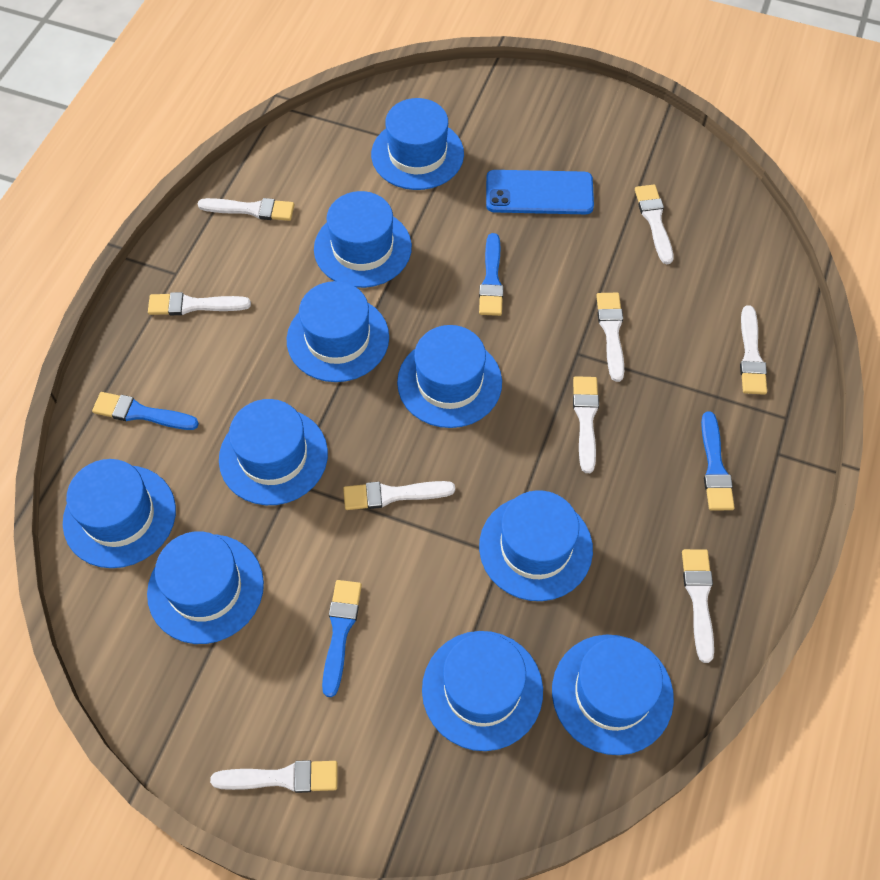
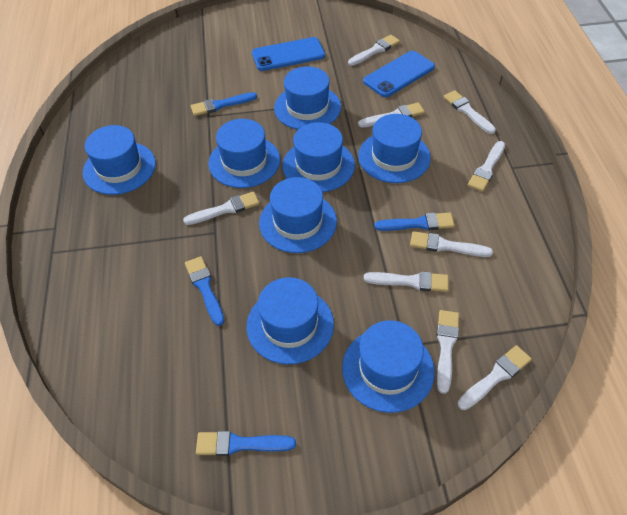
blue hat: 10 -> 8
blue phone: 1 -> 2

